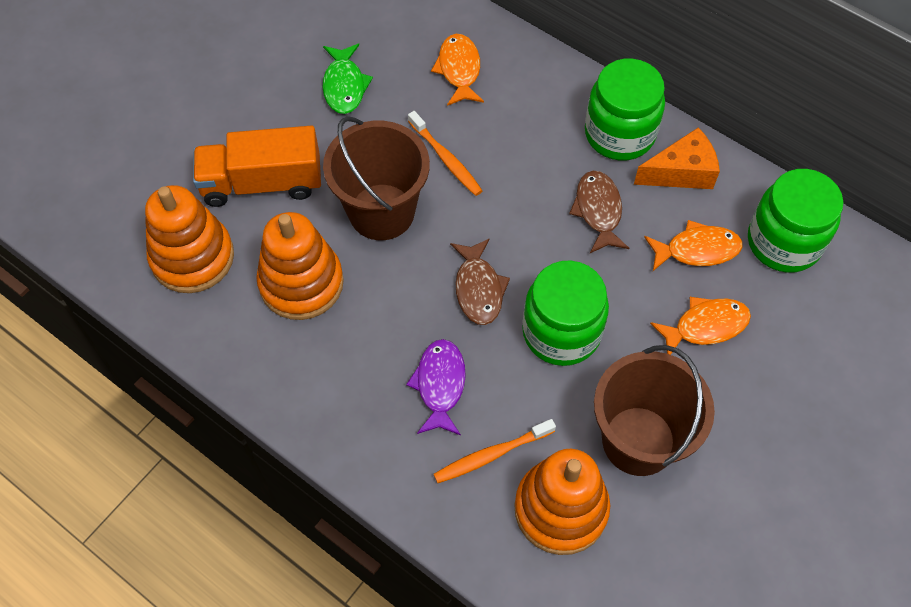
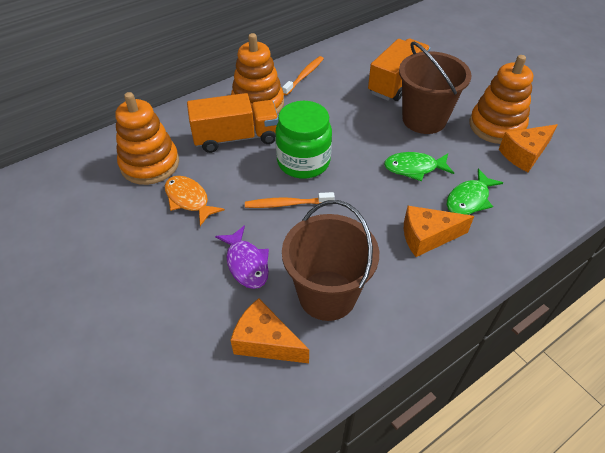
brown fish: 2 -> 0
green fish: 1 -> 2
green jar: 3 -> 1
orange cheese: 1 -> 3
orange fish: 3 -> 1
orange truck: 1 -> 2

